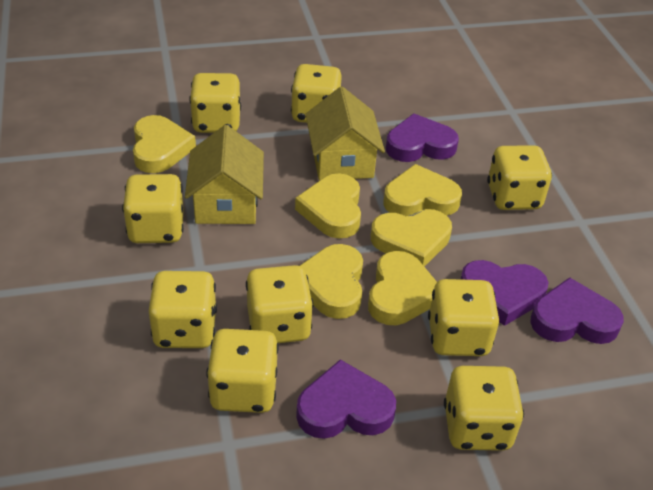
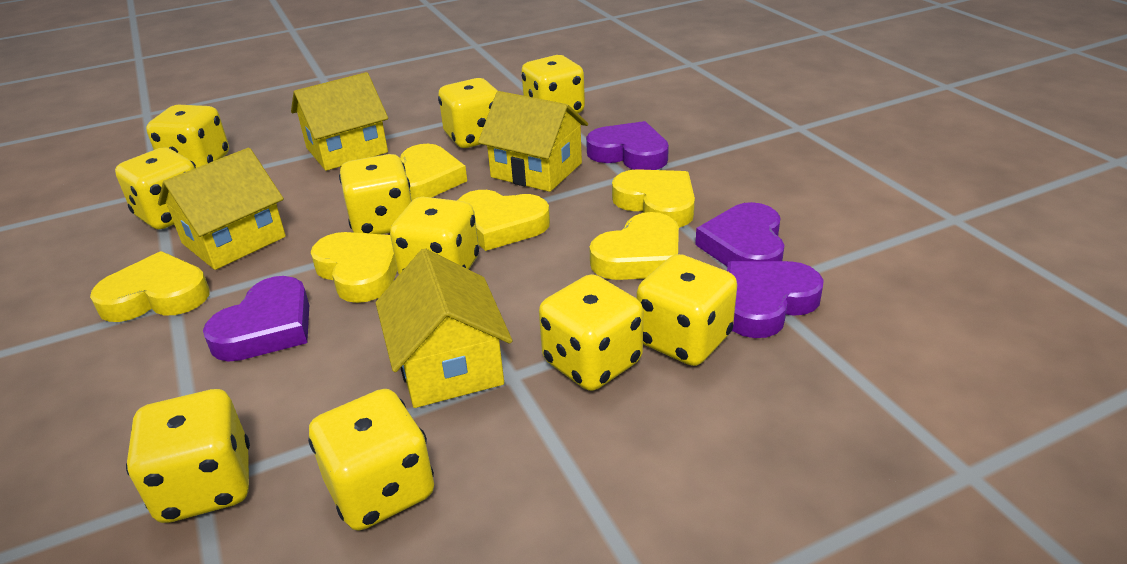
yellow dice: 9 -> 10
yellow house: 2 -> 4

